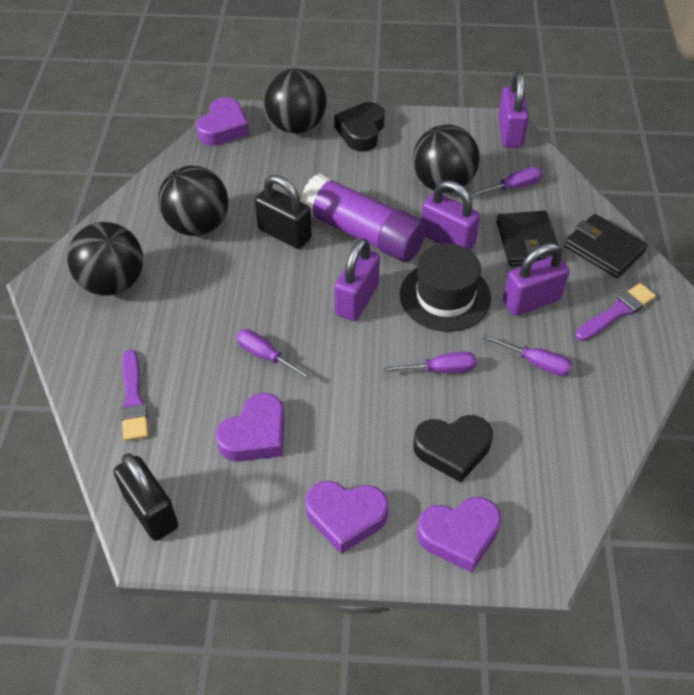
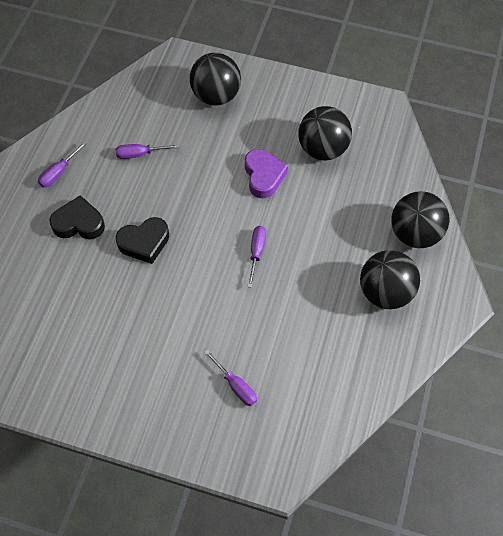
black hat: 1 -> 0
black padlock: 2 -> 0
black wallet: 2 -> 0
purple brush: 2 -> 0
purple glue stick: 1 -> 0
purple heart: 4 -> 1
purple padlock: 4 -> 0

